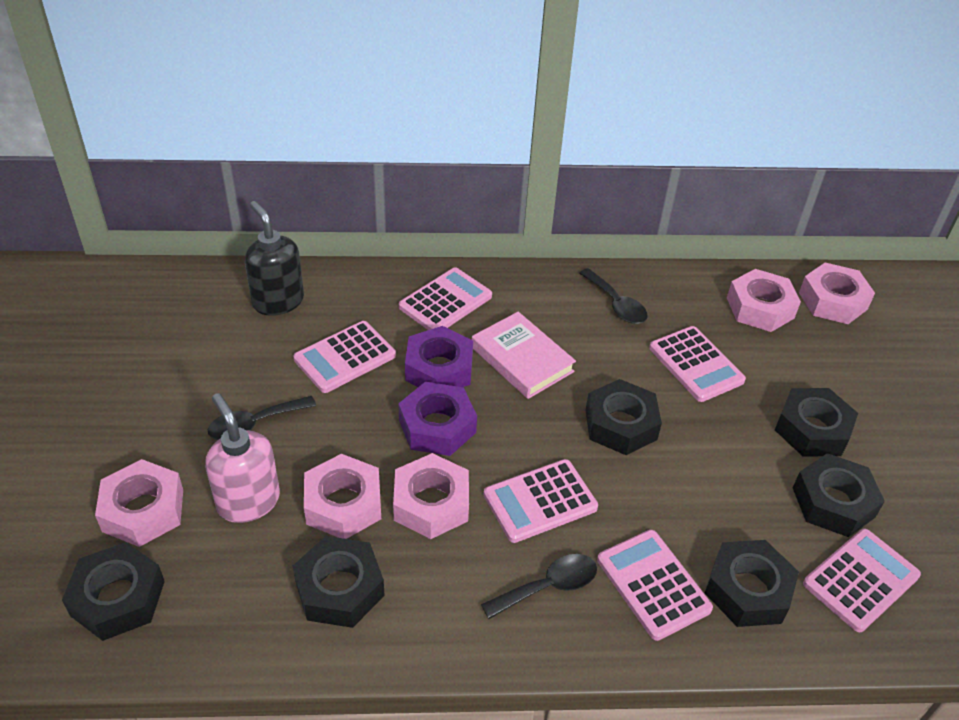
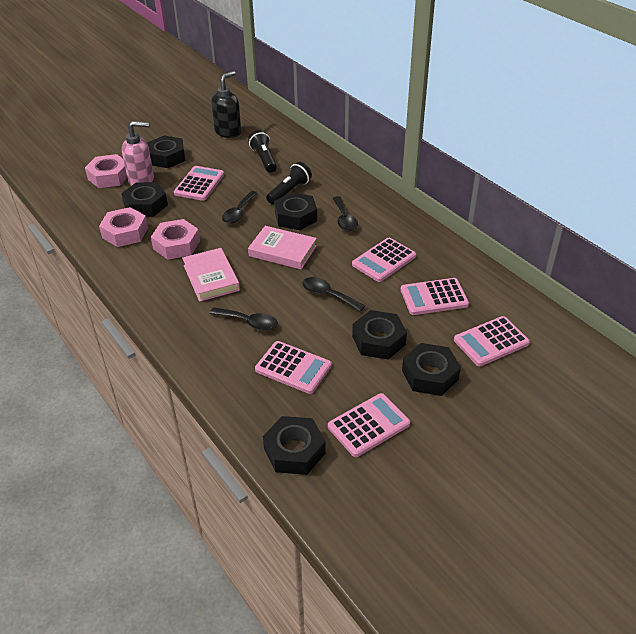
black flashlight: 0 -> 2
black spoon: 3 -> 4
pink book: 1 -> 2
pink nut: 5 -> 3
purple nut: 2 -> 0

